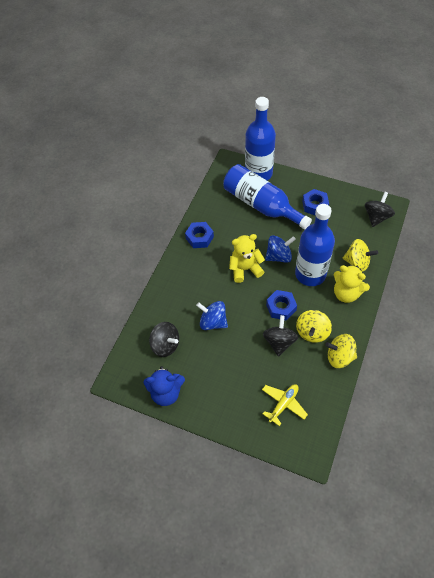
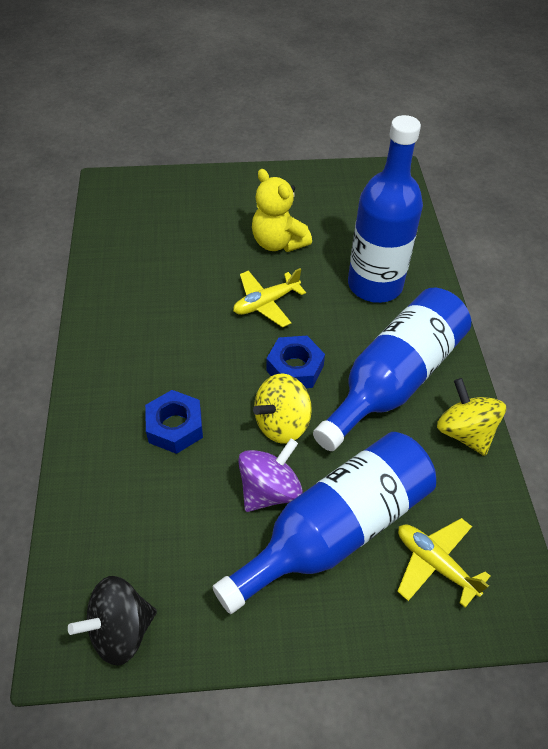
black spinning top: 3 -> 1
blue nut: 3 -> 2
blue spinning top: 2 -> 0
blue teddy bear: 1 -> 0
purple spinning top: 0 -> 1
yellow plane: 1 -> 2
yellow spinning top: 3 -> 2
yellow teddy bear: 2 -> 1

